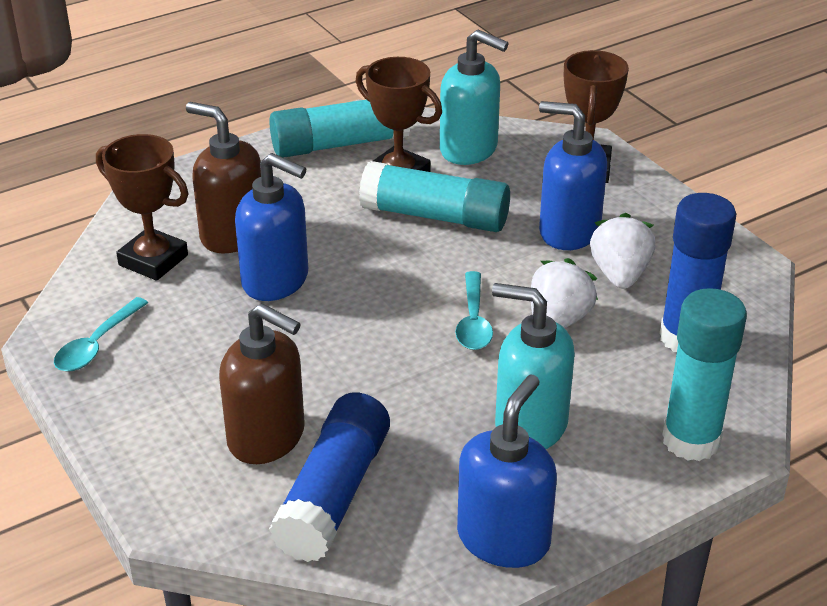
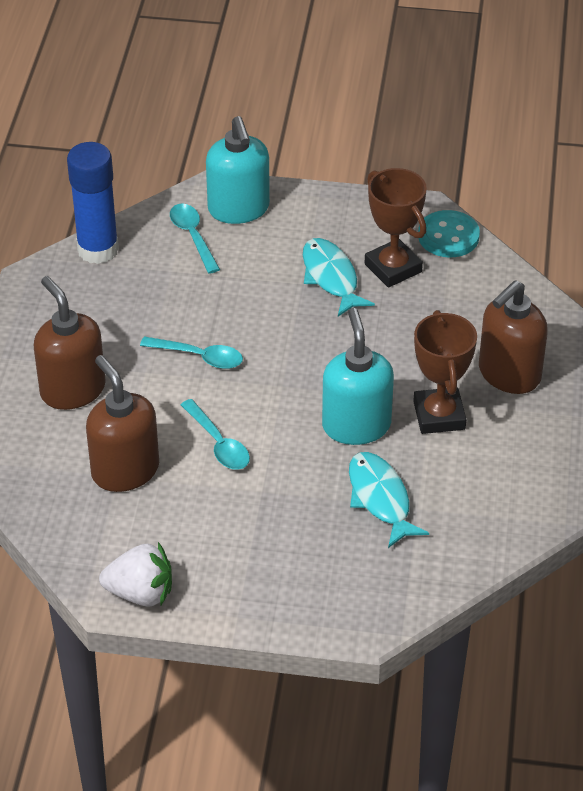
blue glue stick: 2 -> 1
blue soap dispenser: 3 -> 0
brown soap dispenser: 2 -> 3
brown trophy: 3 -> 2
turquoise button: 0 -> 1
turquoise fish: 0 -> 2
turquoise glue stick: 3 -> 0
turquoise spoon: 2 -> 3
white strawberry: 2 -> 1

